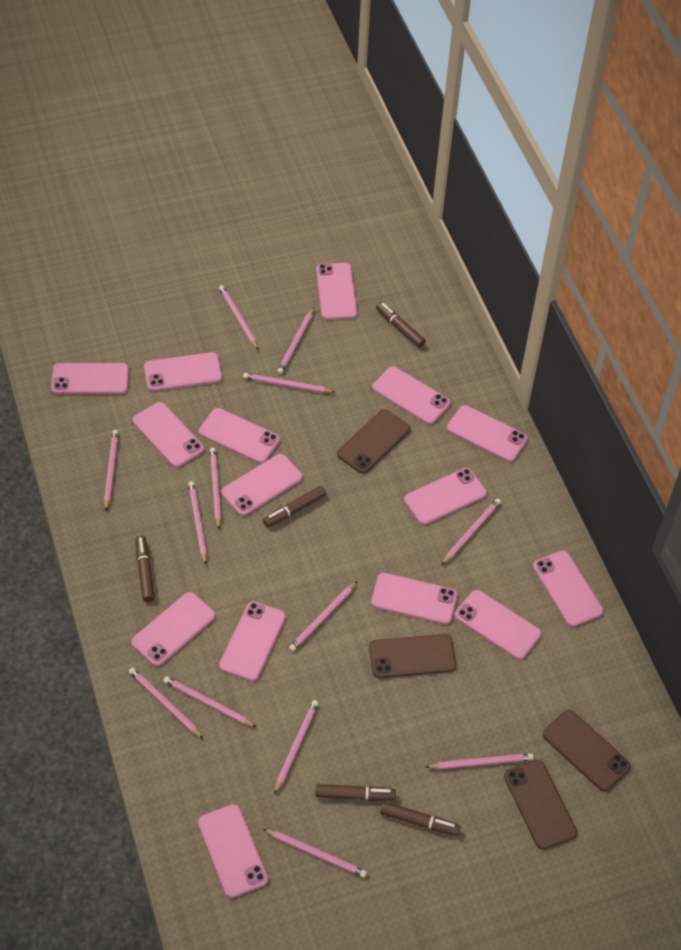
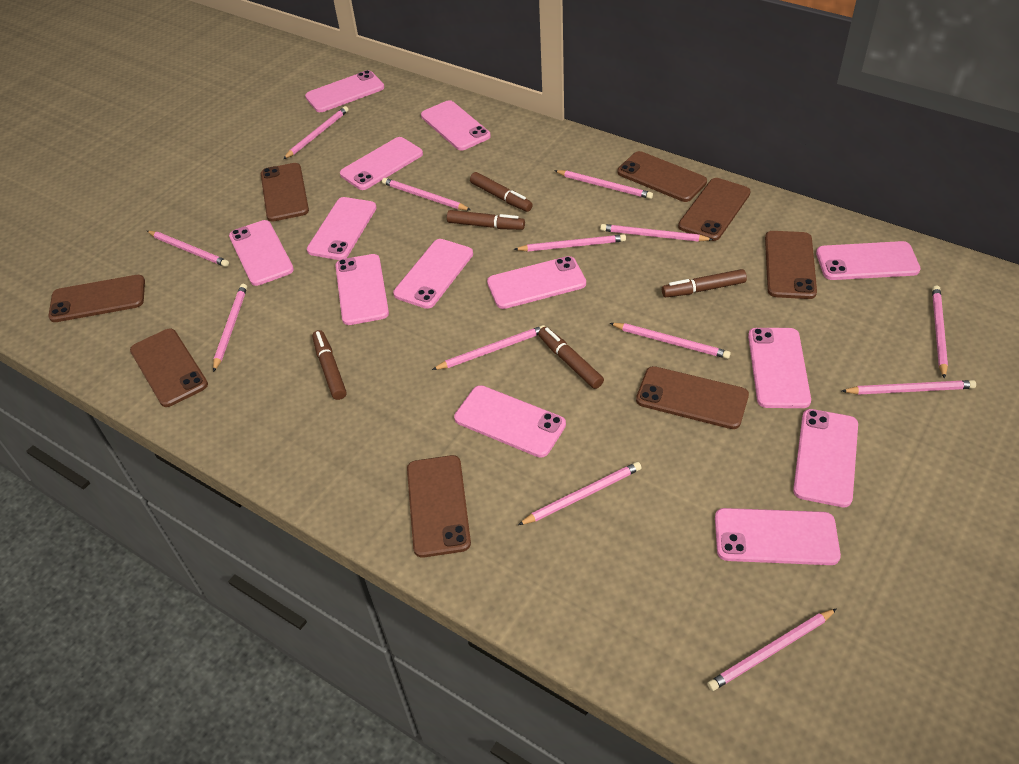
brown phone: 4 -> 8
pink phone: 15 -> 13

